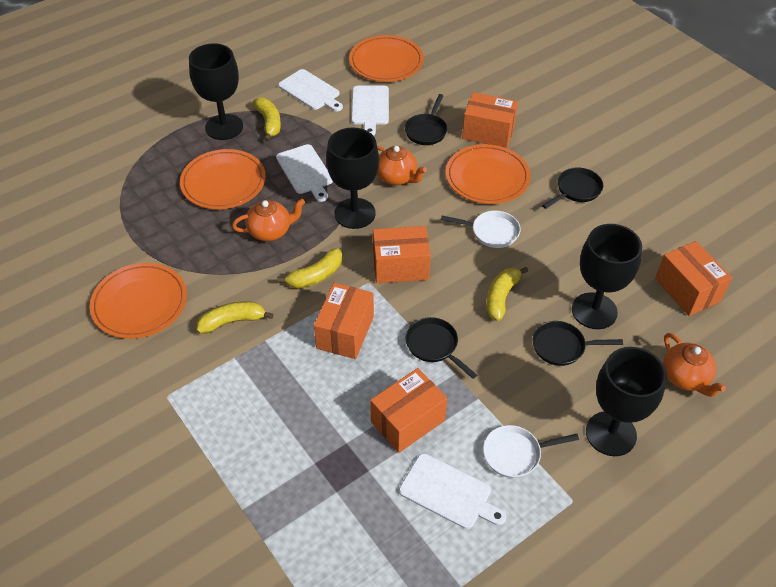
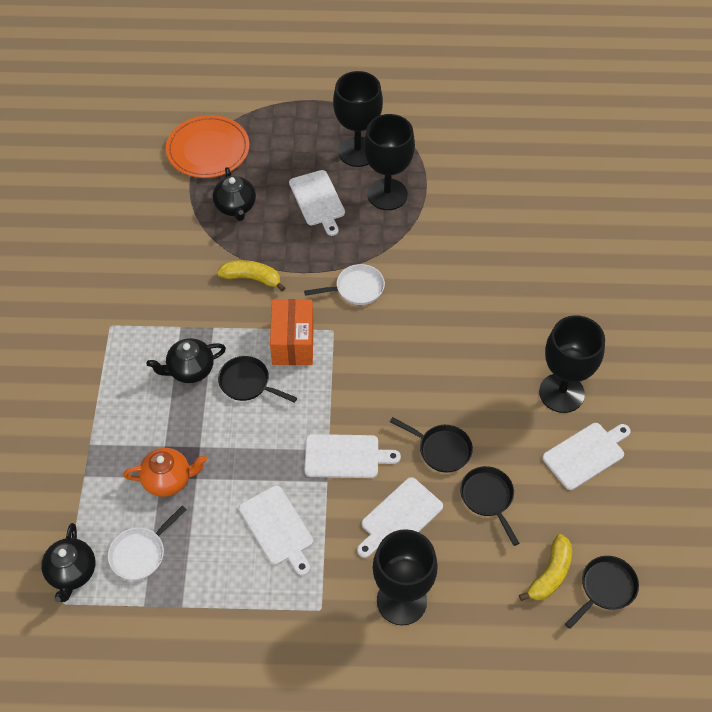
black teapot: 0 -> 3
orange box: 5 -> 1
orange plate: 4 -> 1
orange teapot: 3 -> 1
white cutting board: 4 -> 5
yellow banana: 4 -> 2

